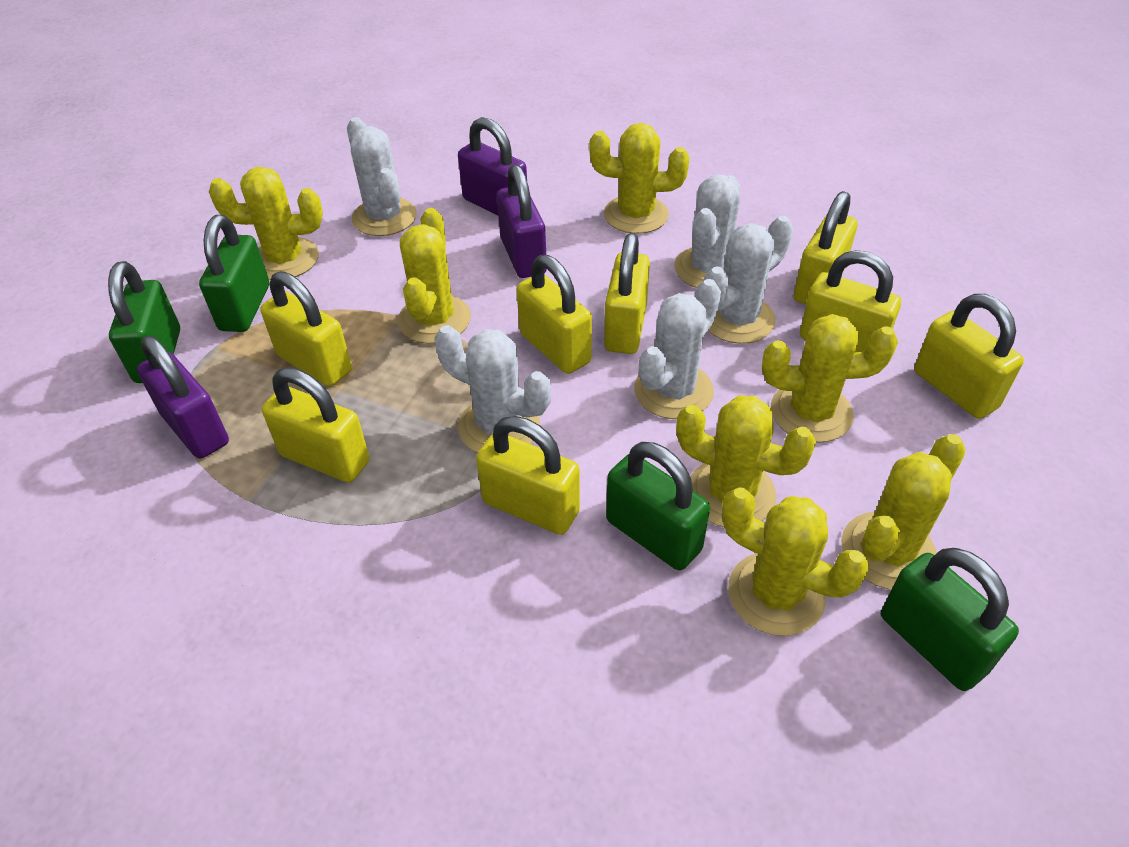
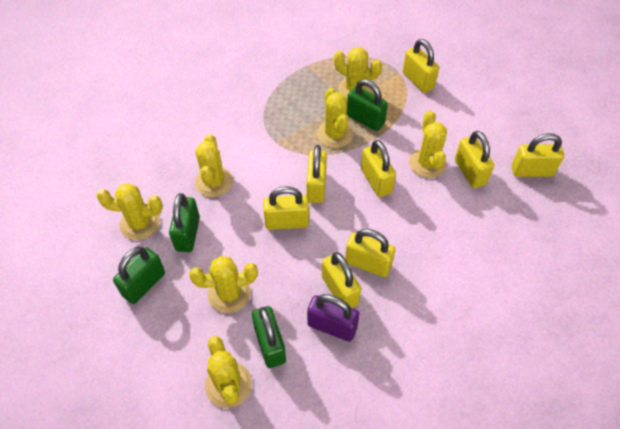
purple padlock: 3 -> 1
white cactus: 5 -> 0

